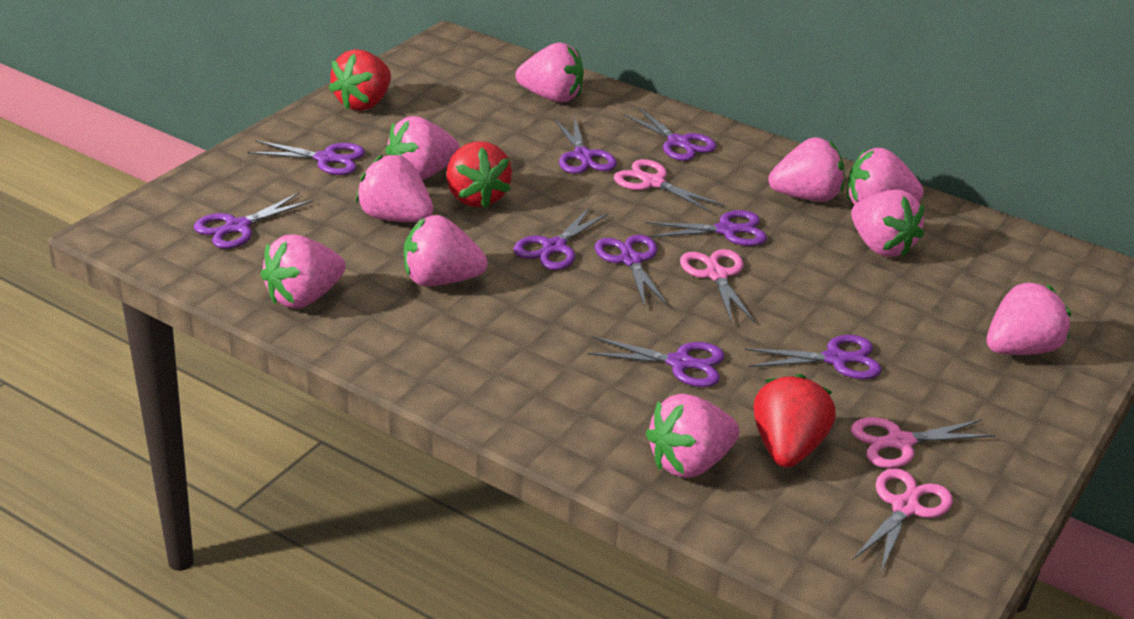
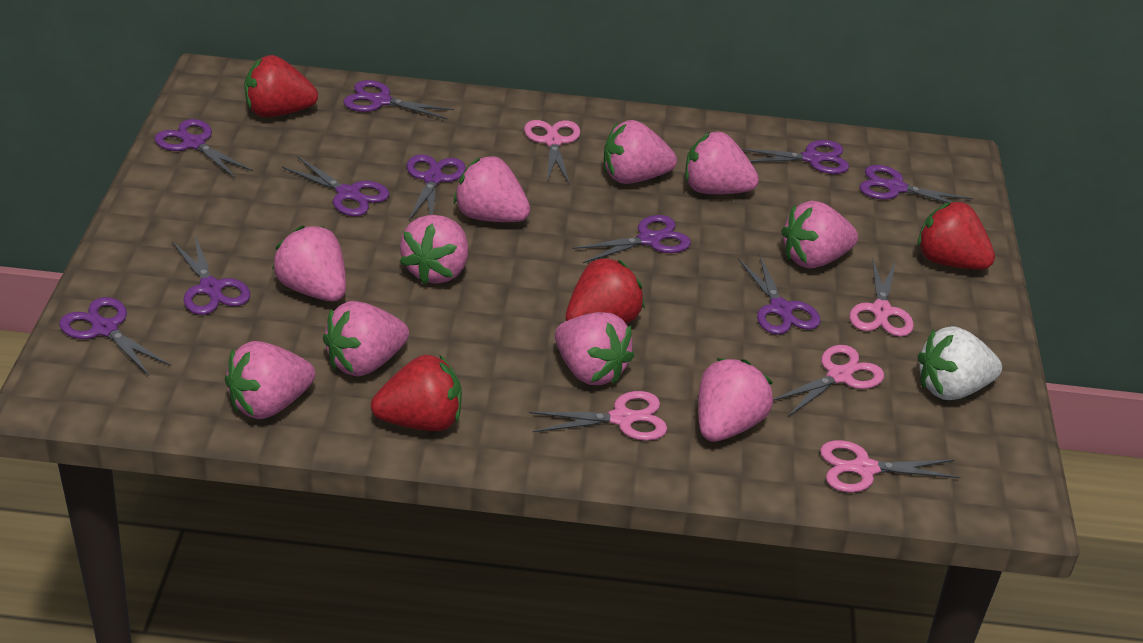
pink scissors: 4 -> 5
purple scissors: 9 -> 10
red strawberry: 3 -> 4
white strawberry: 0 -> 1

